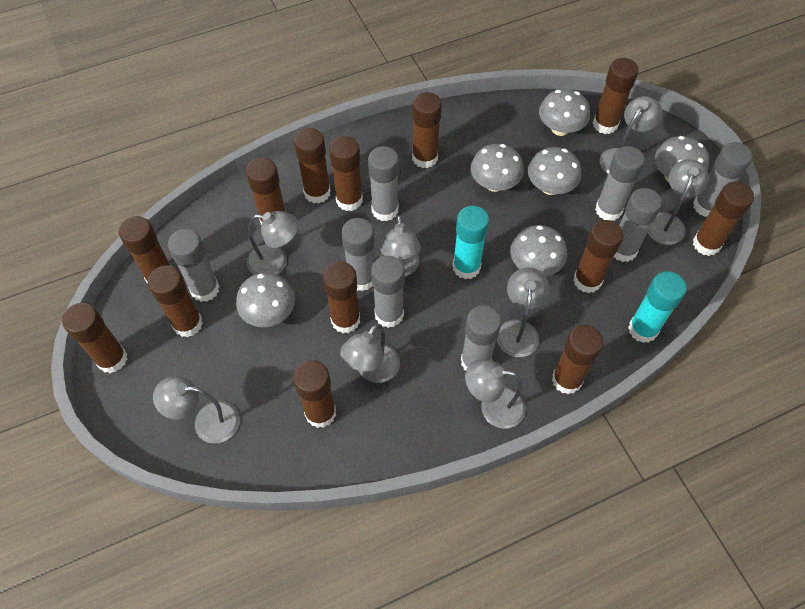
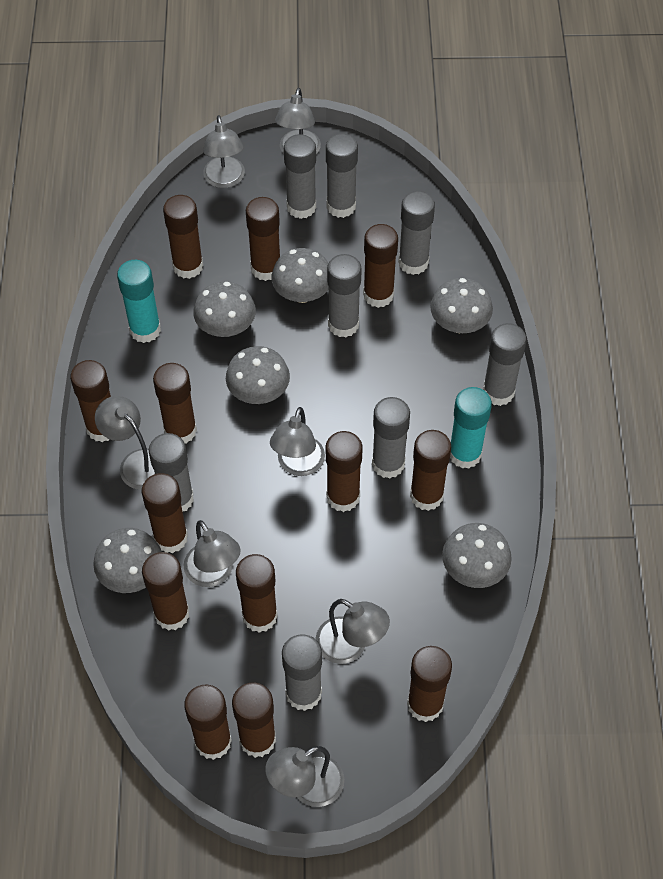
grey lamp: 8 -> 7

